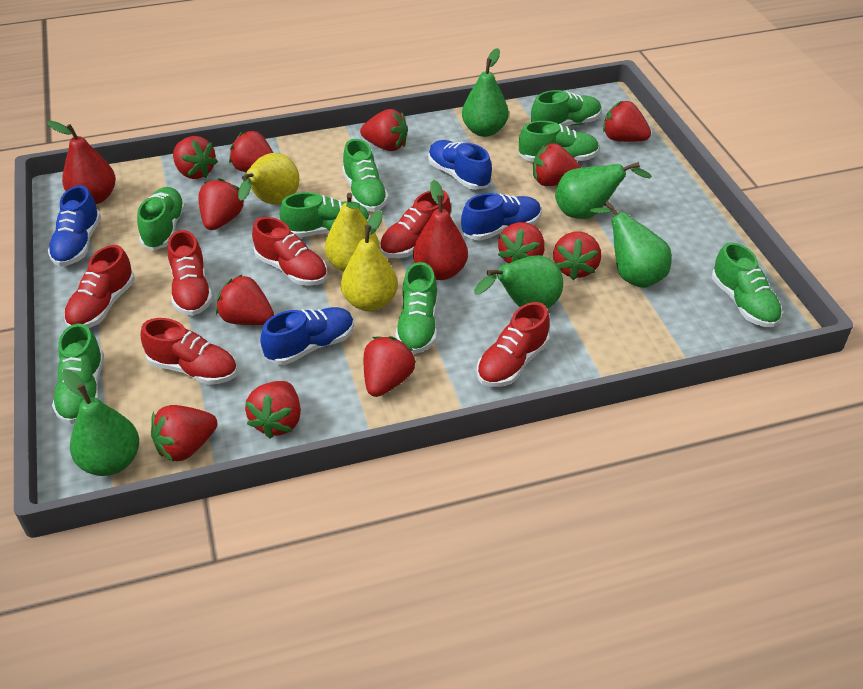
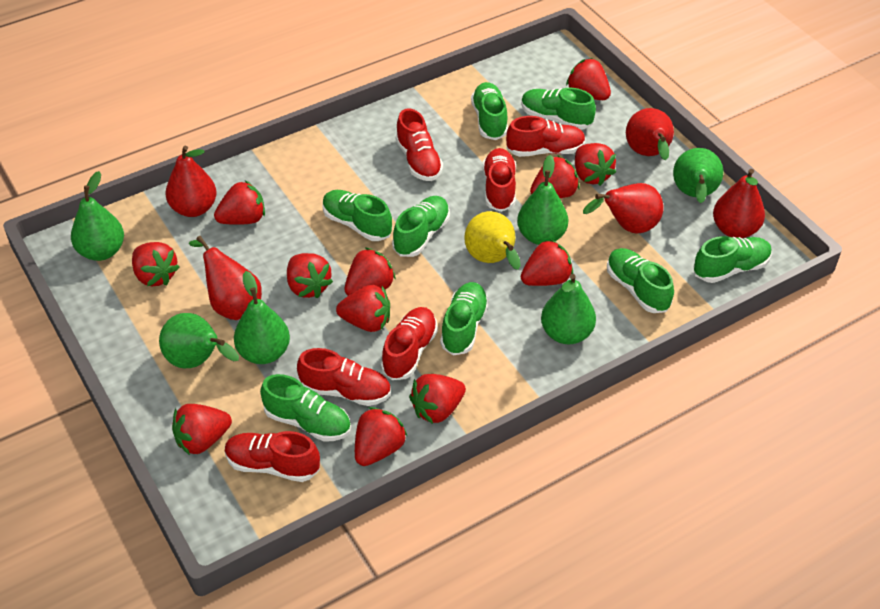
blue shoe: 4 -> 0
green pear: 5 -> 6
red pear: 2 -> 5
yellow pear: 3 -> 1

